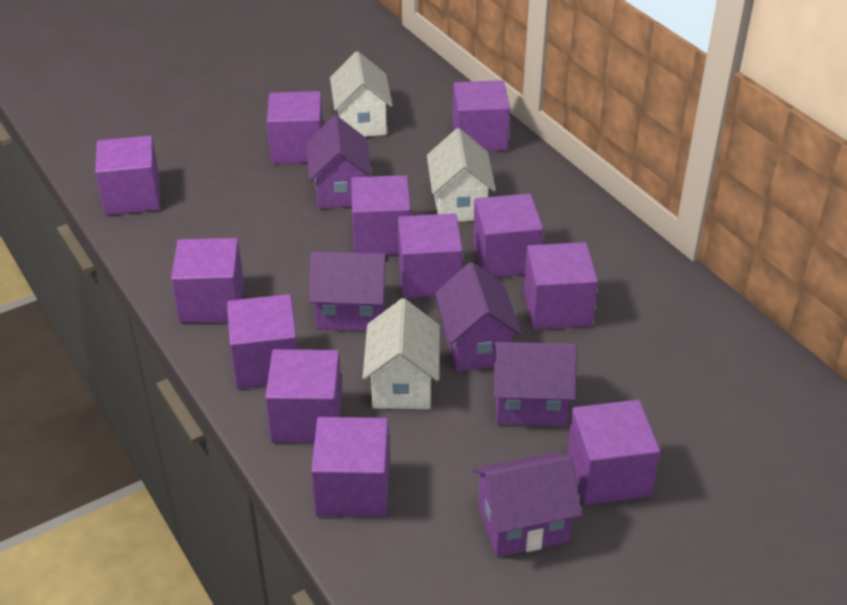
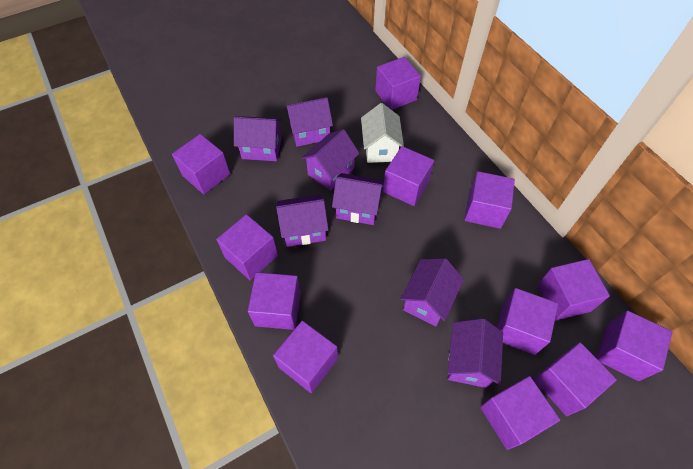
purple house: 5 -> 7
white house: 3 -> 1

